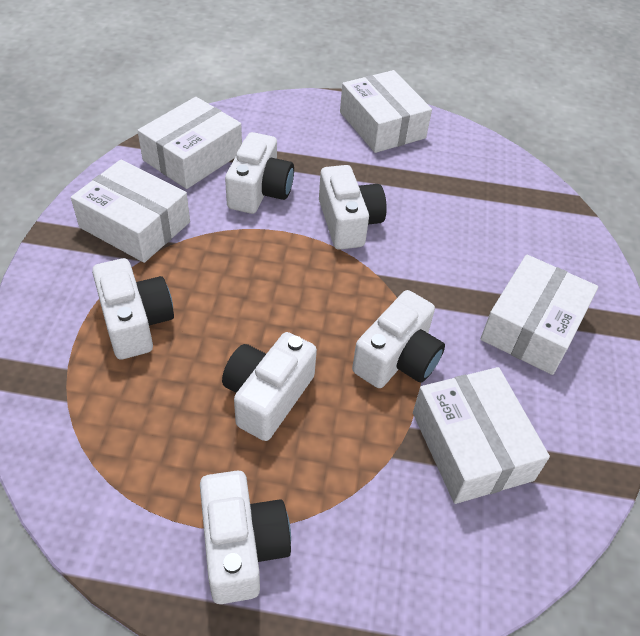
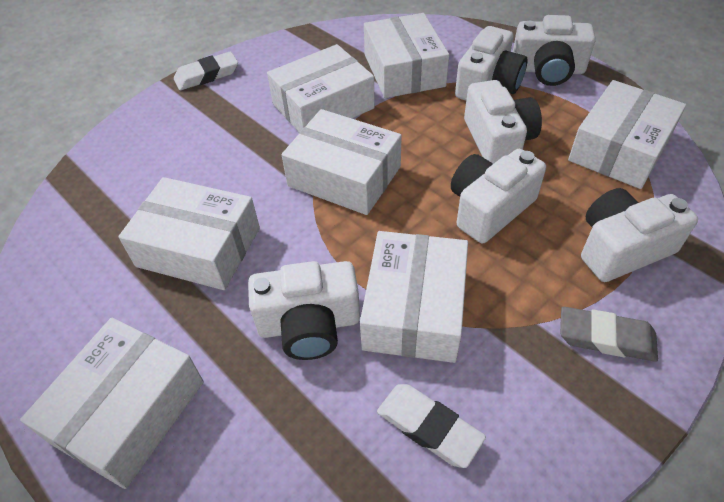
grey eraser: 0 -> 1
white box: 5 -> 7
white eraser: 0 -> 2

